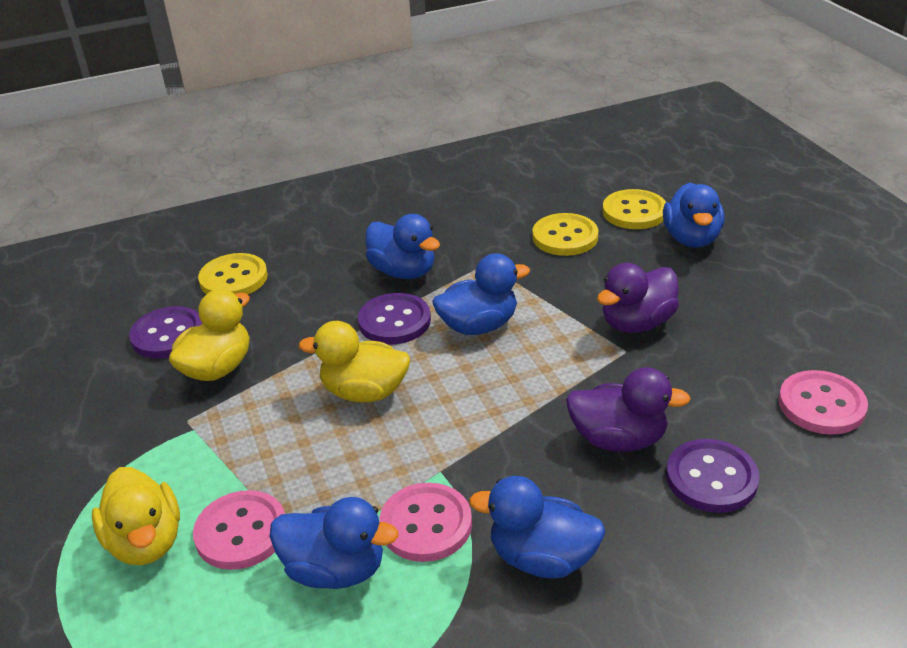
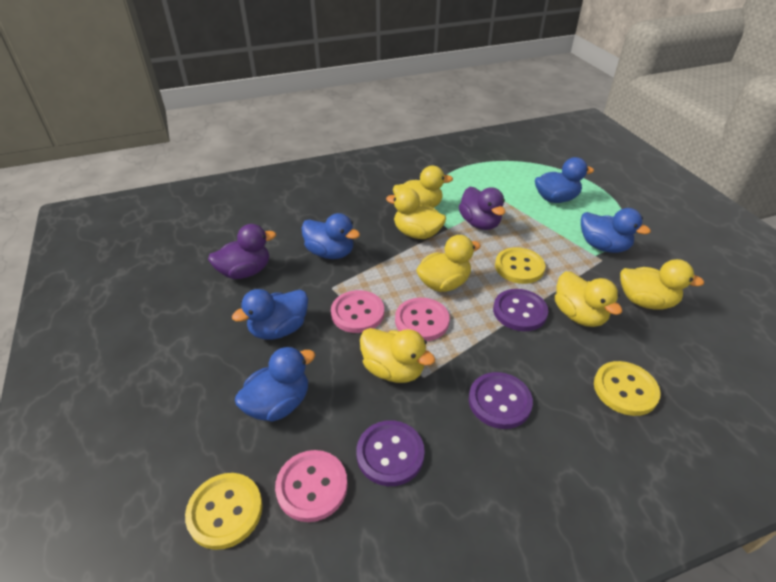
yellow duck: 3 -> 6

